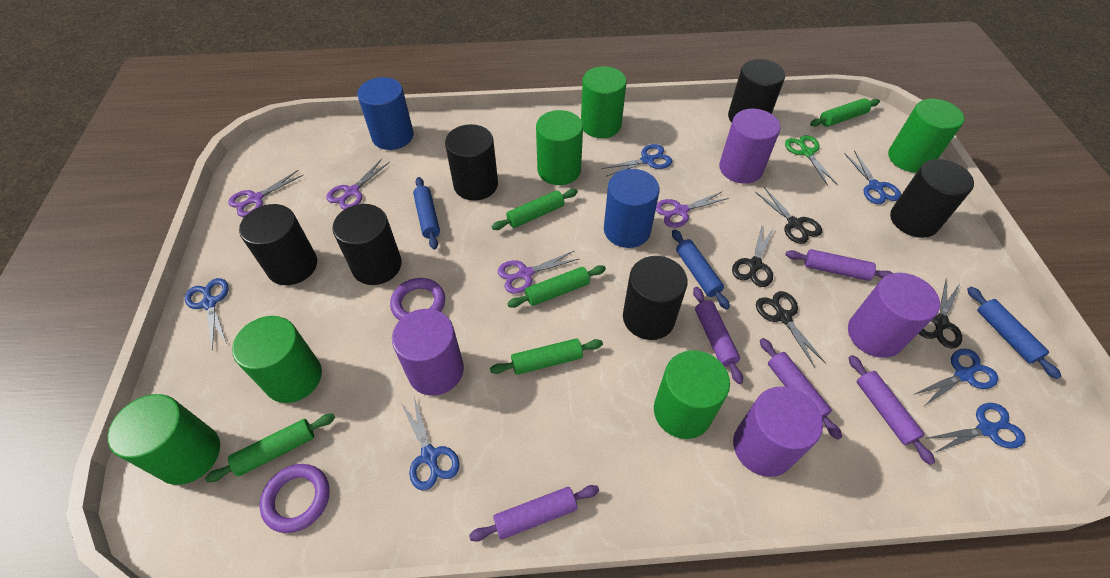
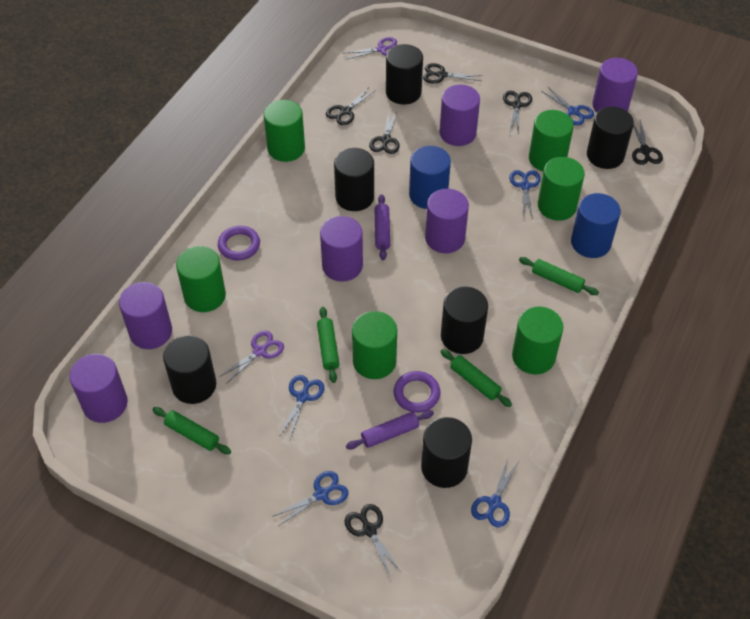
black scissors: 4 -> 6
blue rolling pin: 3 -> 0
blue scissors: 6 -> 5
green rolling pin: 5 -> 4
green scissors: 1 -> 0
purple cylinder: 4 -> 6
purple rolling pin: 5 -> 2
purple scissors: 4 -> 2

